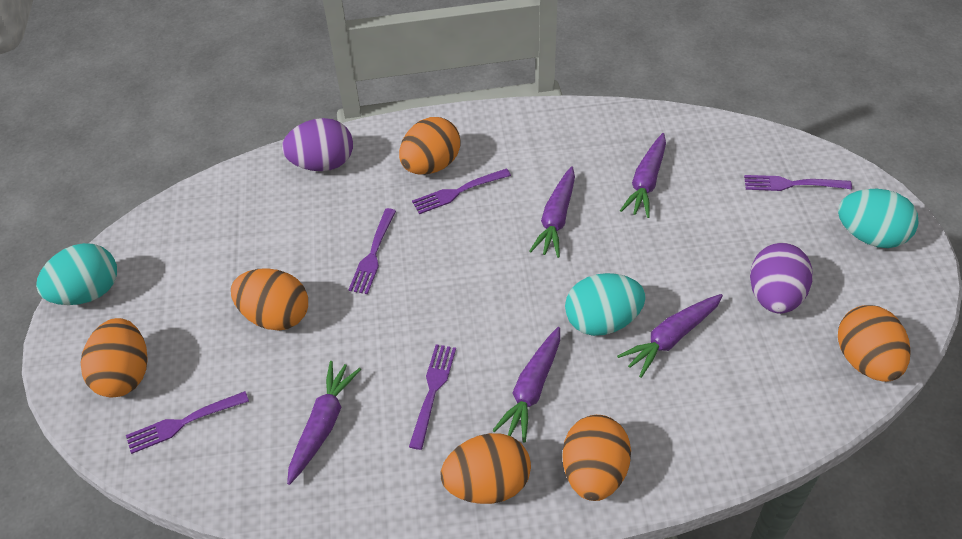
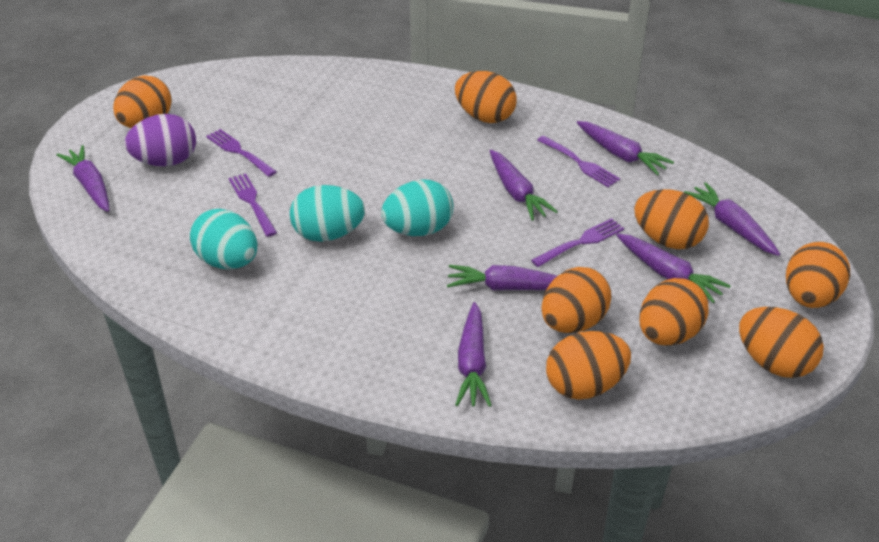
orange egg: 6 -> 8
purple carrot: 5 -> 7
purple egg: 2 -> 1
purple fork: 5 -> 4

